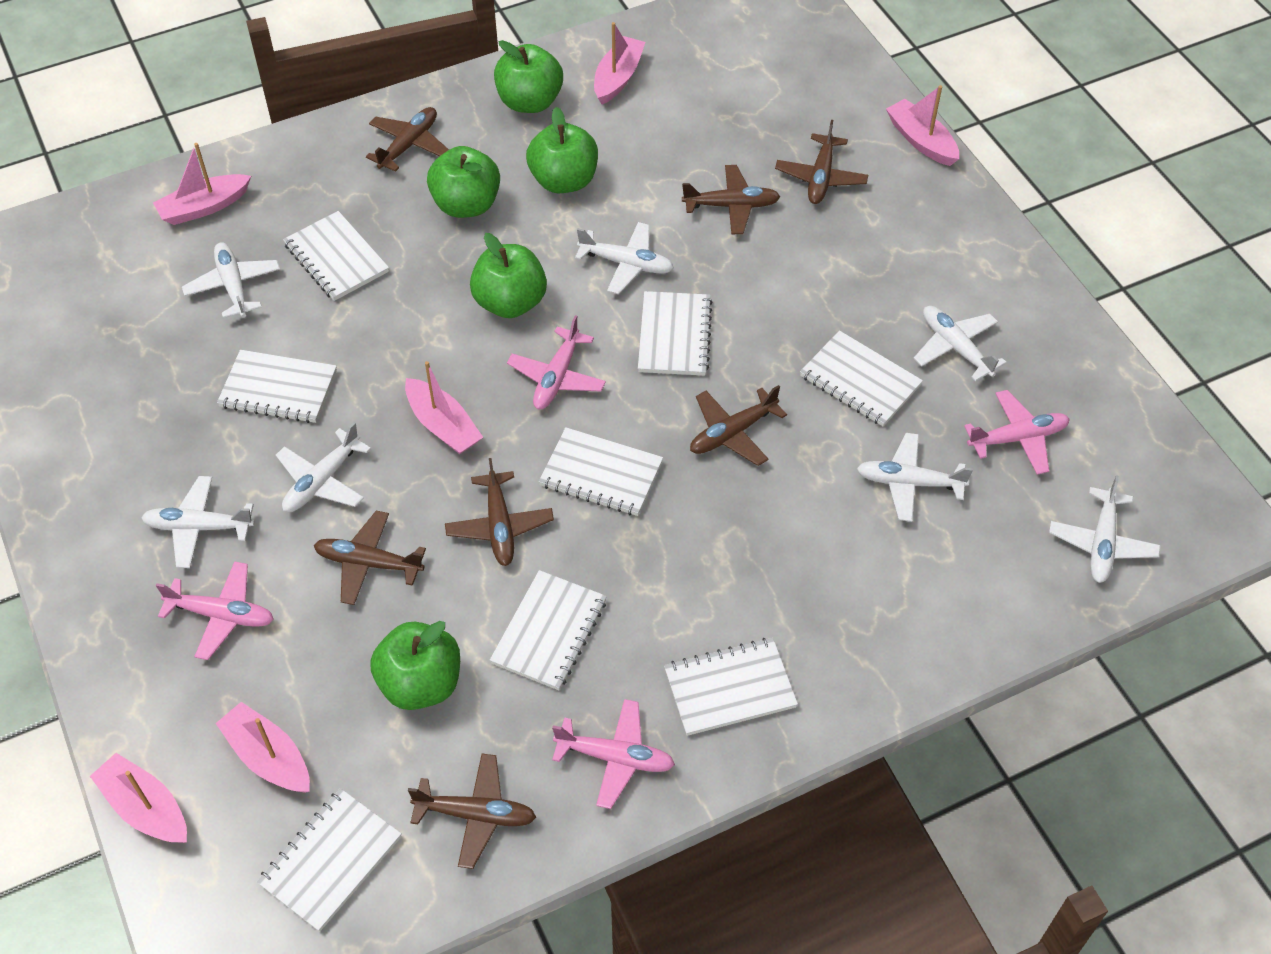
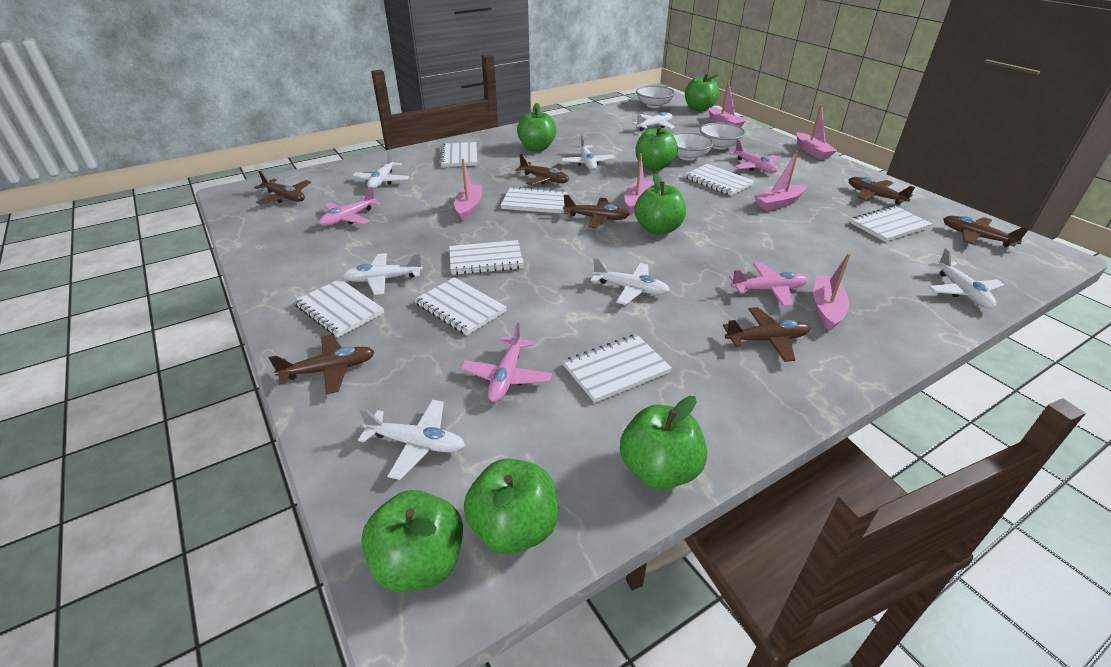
green apple: 5 -> 7
white bowl: 0 -> 3

